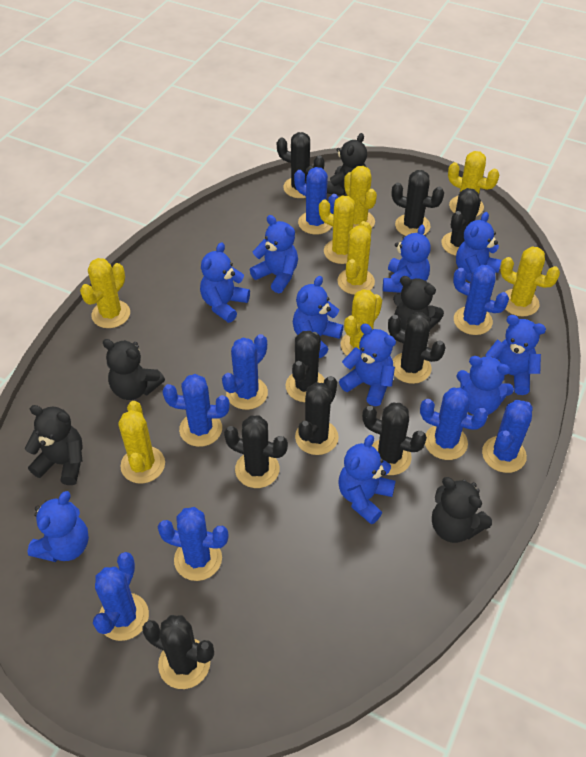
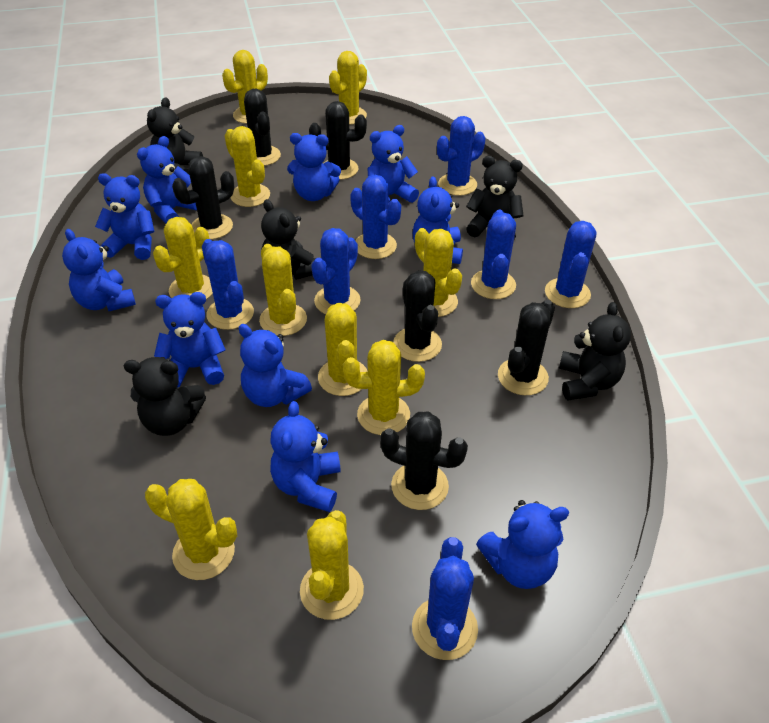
black cactus: 9 -> 6
blue cactus: 8 -> 7
yellow cactus: 8 -> 10

